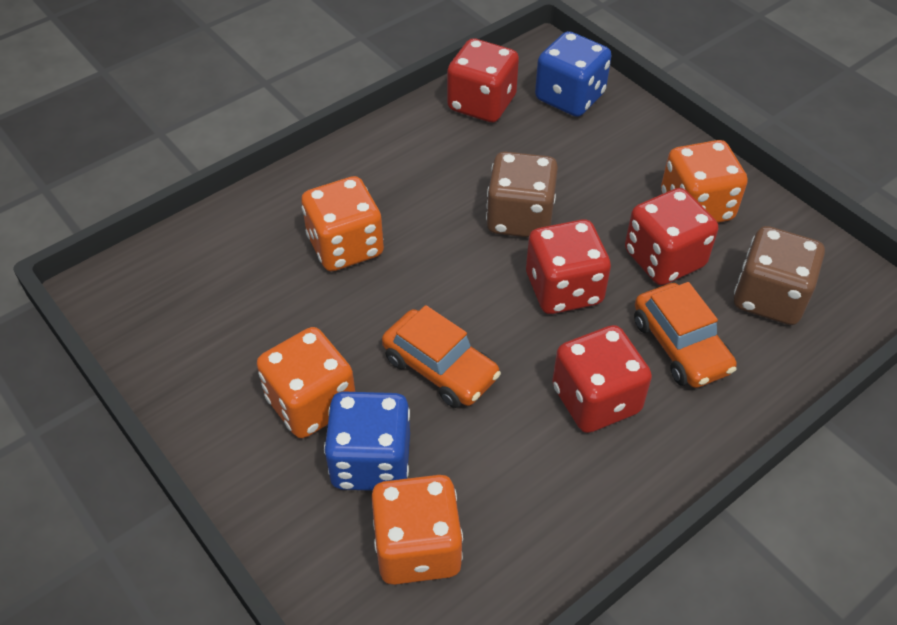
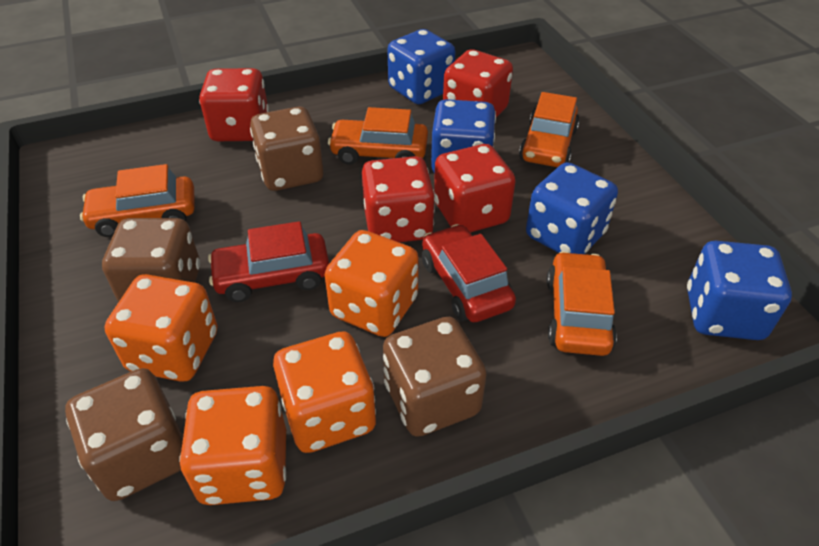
blue dice: 2 -> 4
brown dice: 2 -> 4
orange car: 2 -> 4
red car: 0 -> 2

